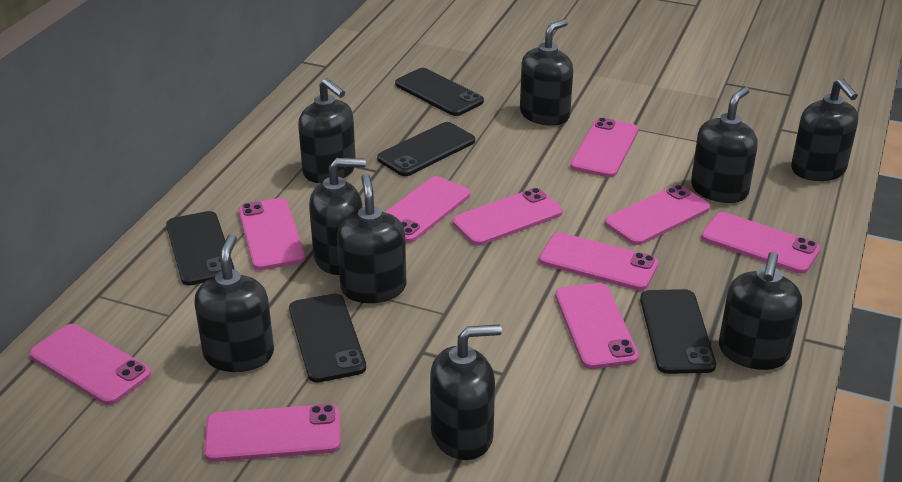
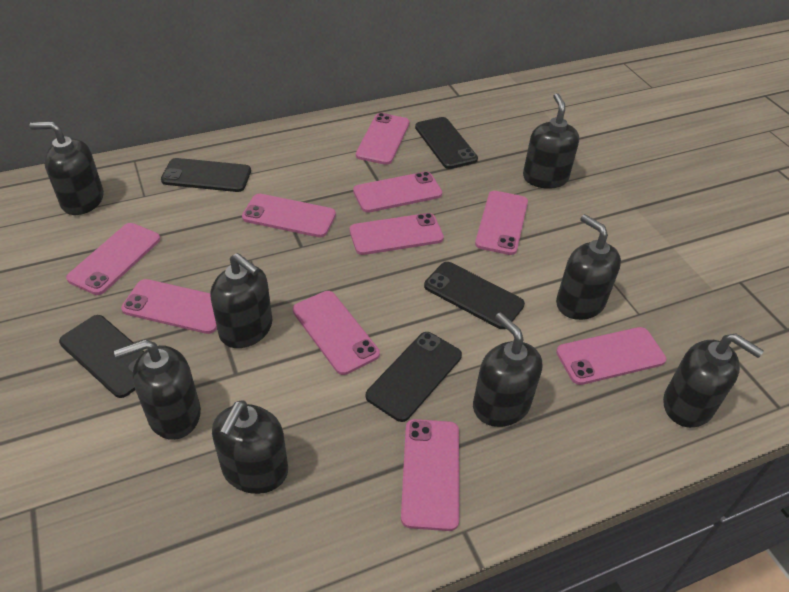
black soap dispenser: 9 -> 8

